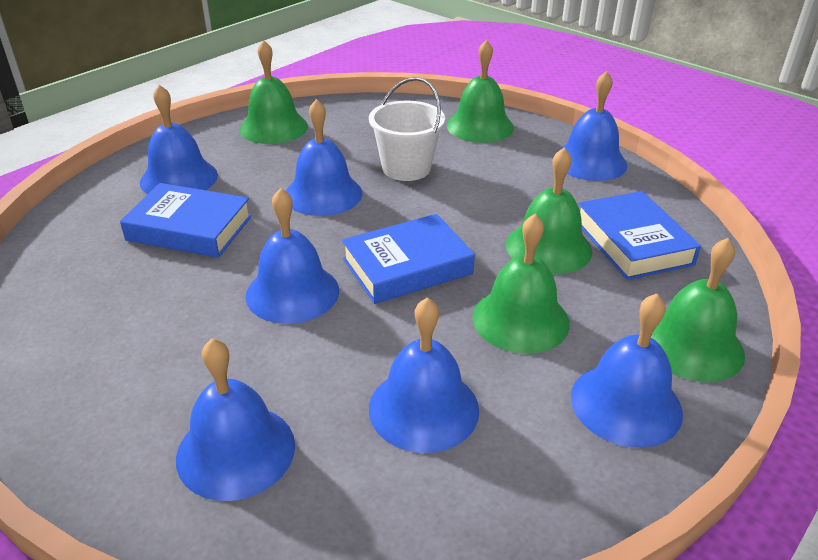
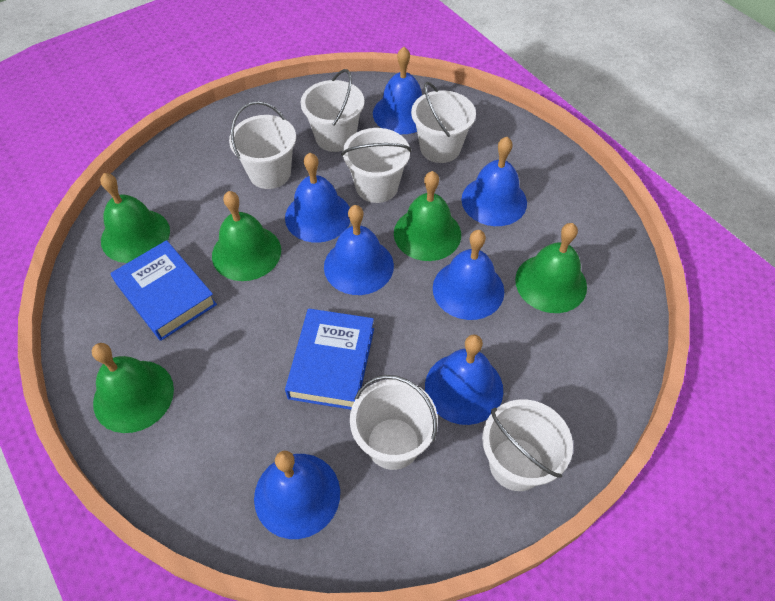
blue book: 3 -> 2
white bucket: 1 -> 6

